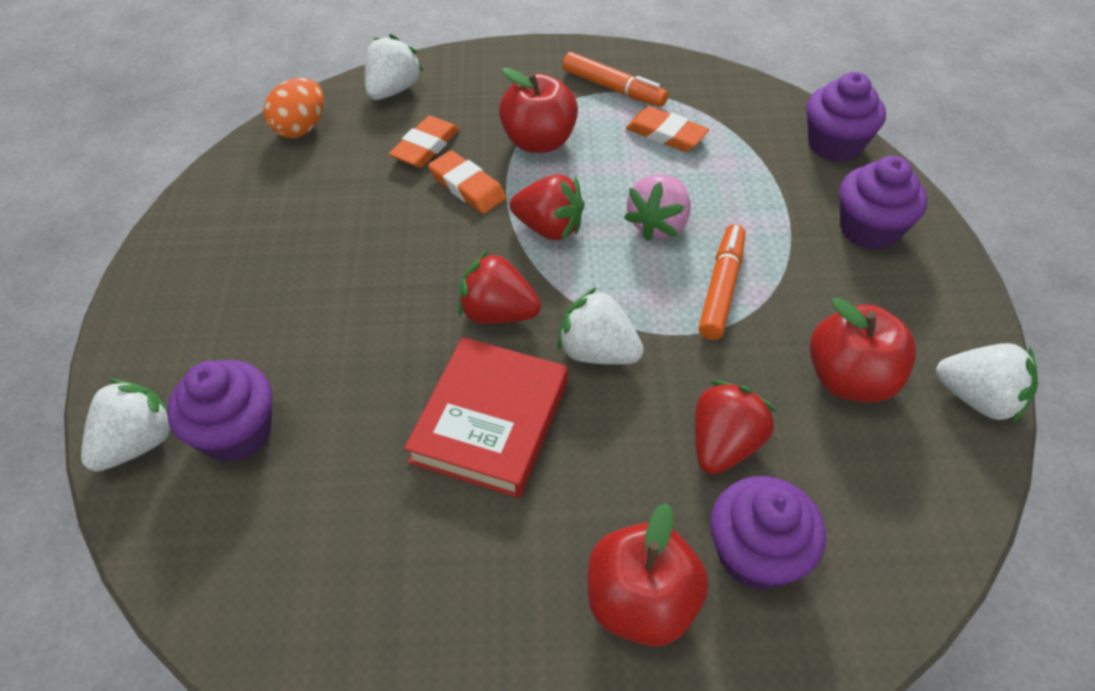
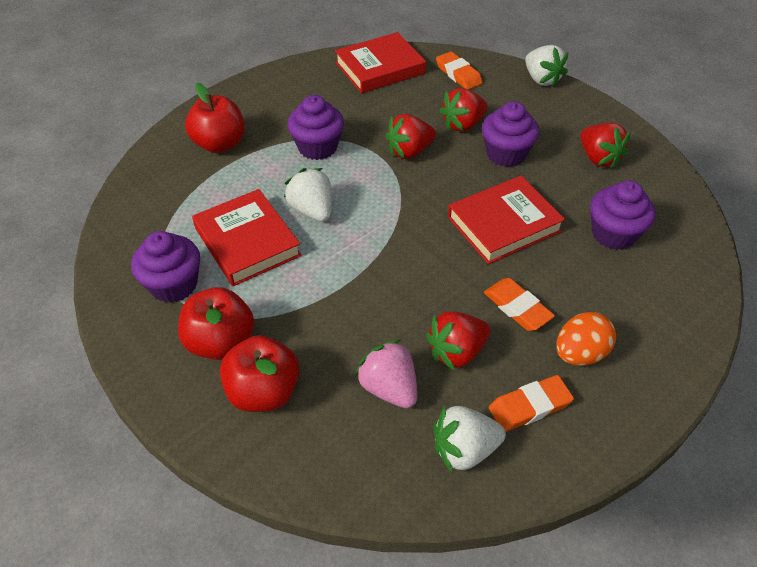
orange marker: 2 -> 0
red book: 1 -> 3
red strawberry: 3 -> 4
white strawberry: 4 -> 3

